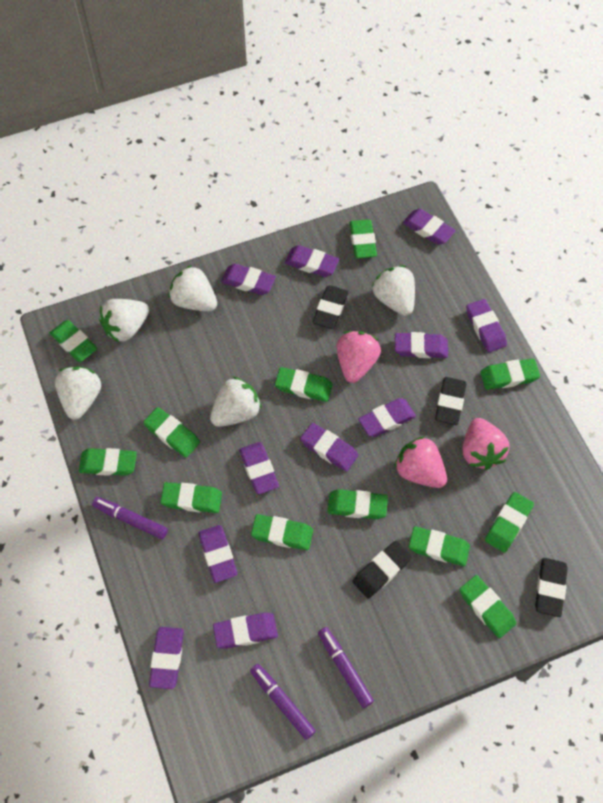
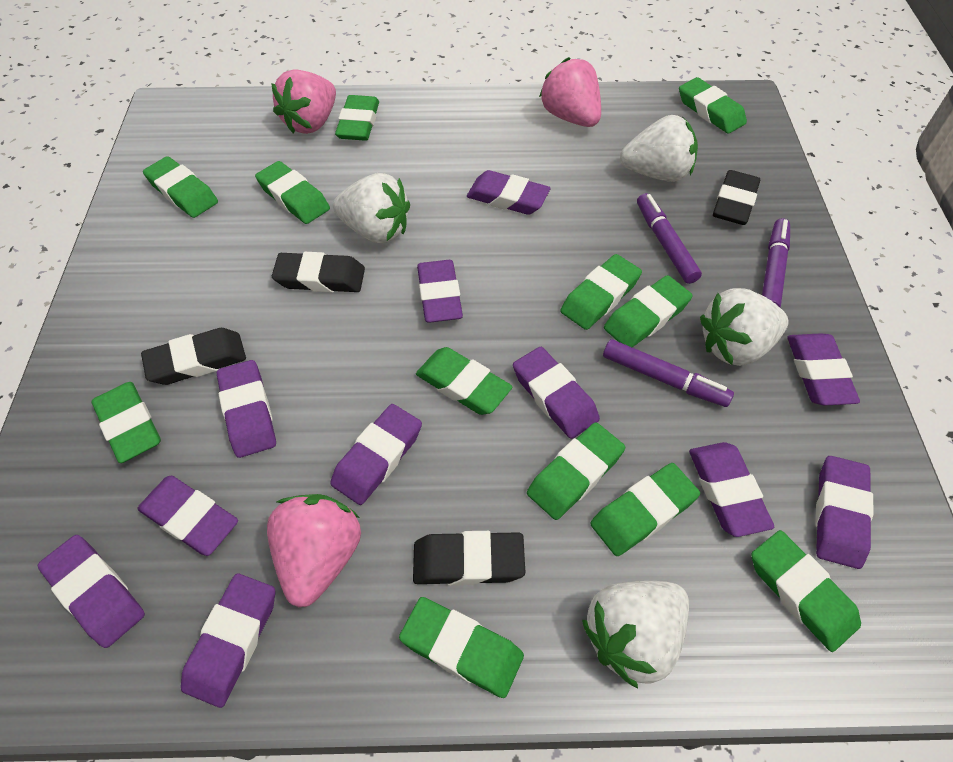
white strawberry: 5 -> 4

